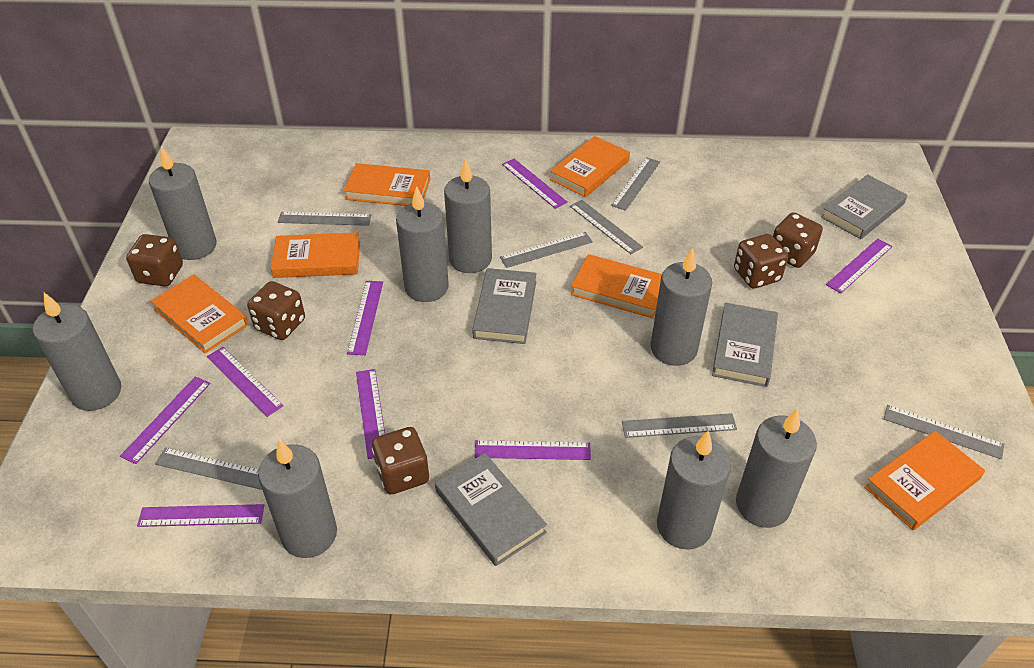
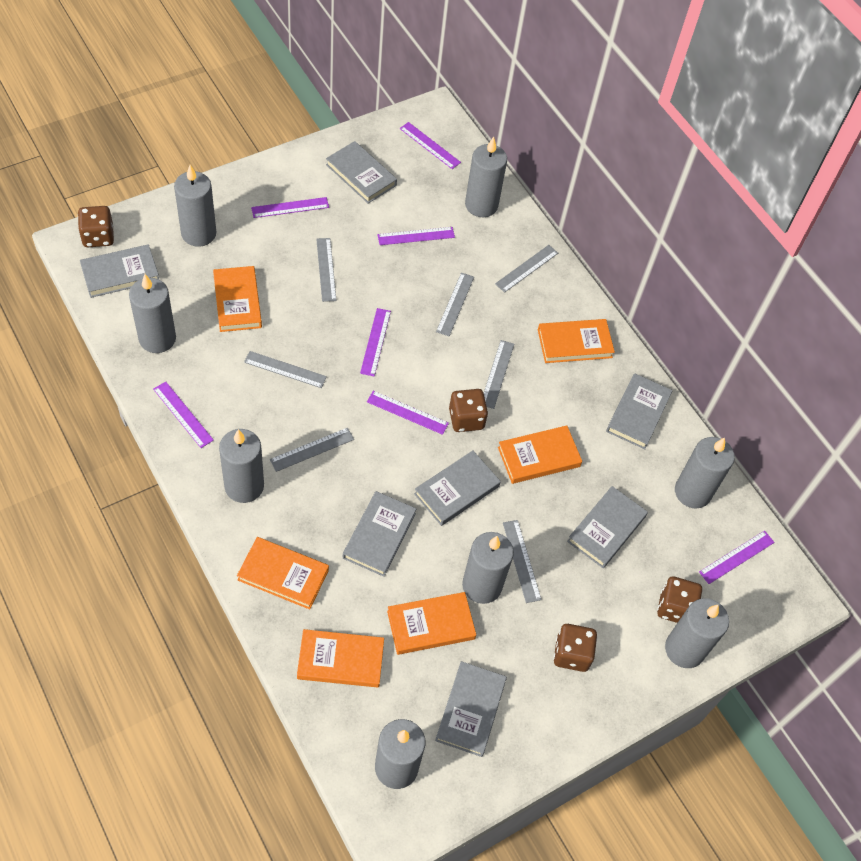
brown dice: 5 -> 4
grey book: 4 -> 7
purple ruler: 8 -> 7

